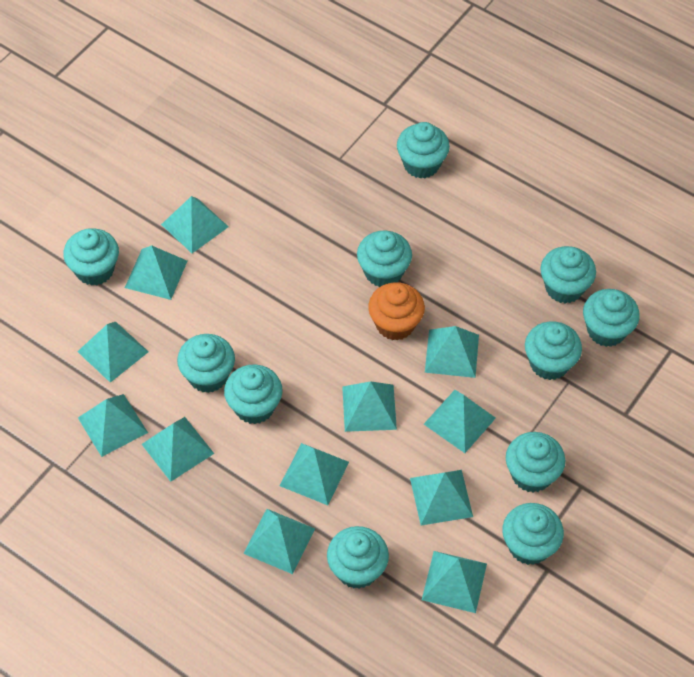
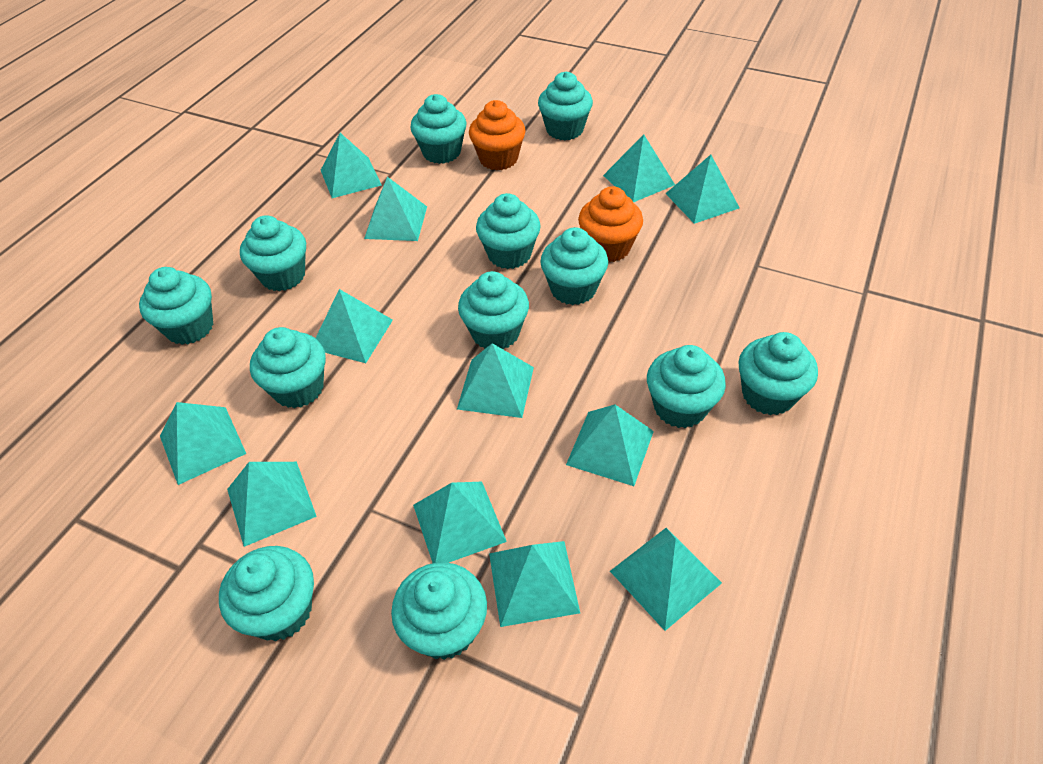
orange cupcake: 1 -> 2
turquoise cupcake: 11 -> 12

